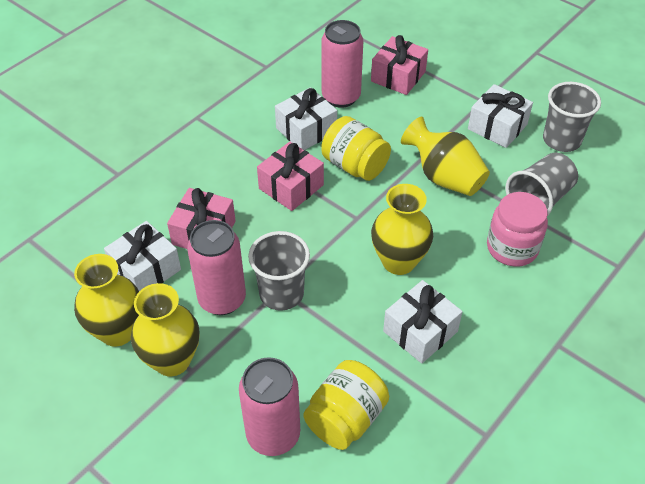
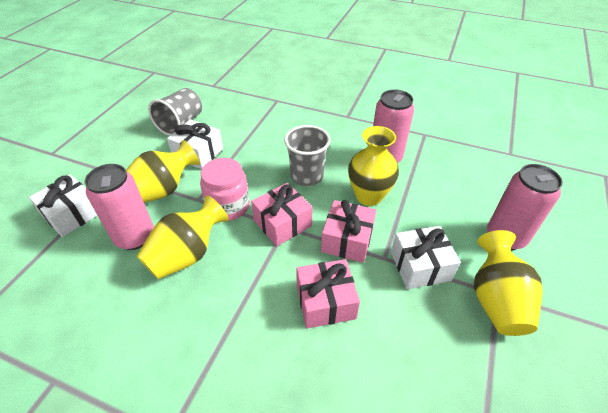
grey cup: 3 -> 2
white gift: 4 -> 3
yellow jar: 2 -> 0

